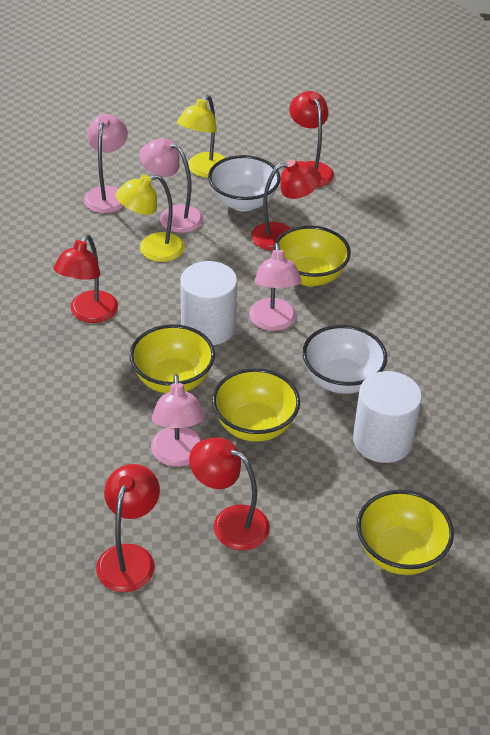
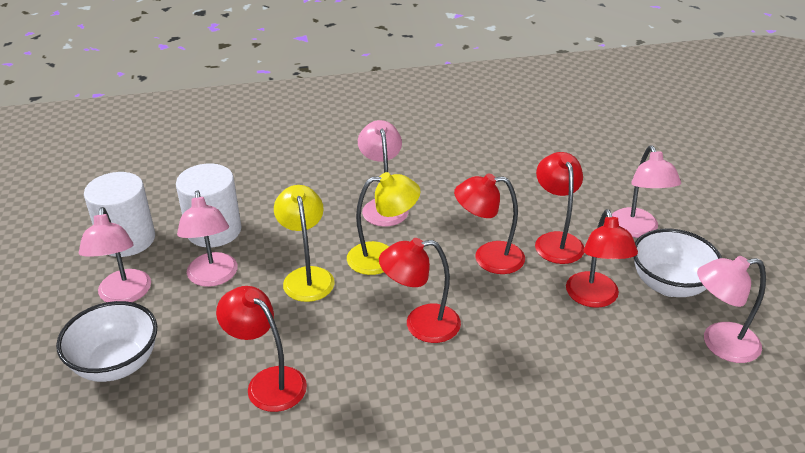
pink lamp: 4 -> 5
yellow bowl: 4 -> 0

